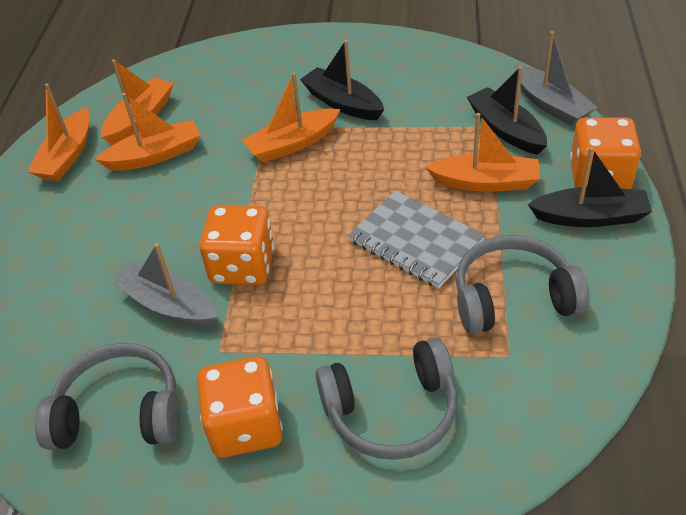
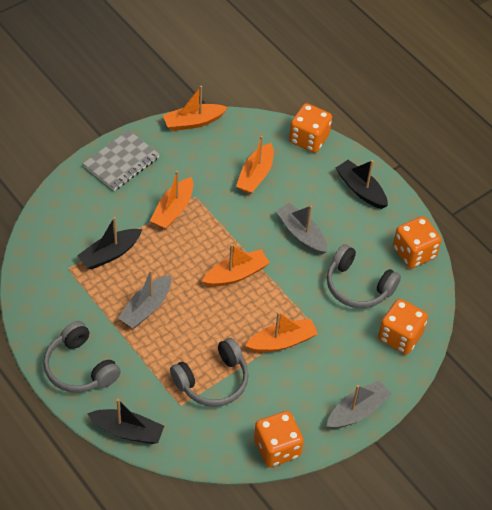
grey boat: 2 -> 3
orange dice: 3 -> 4

